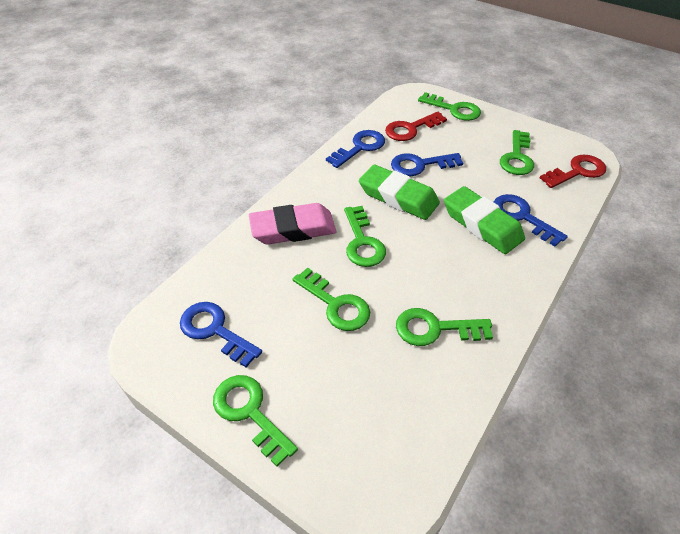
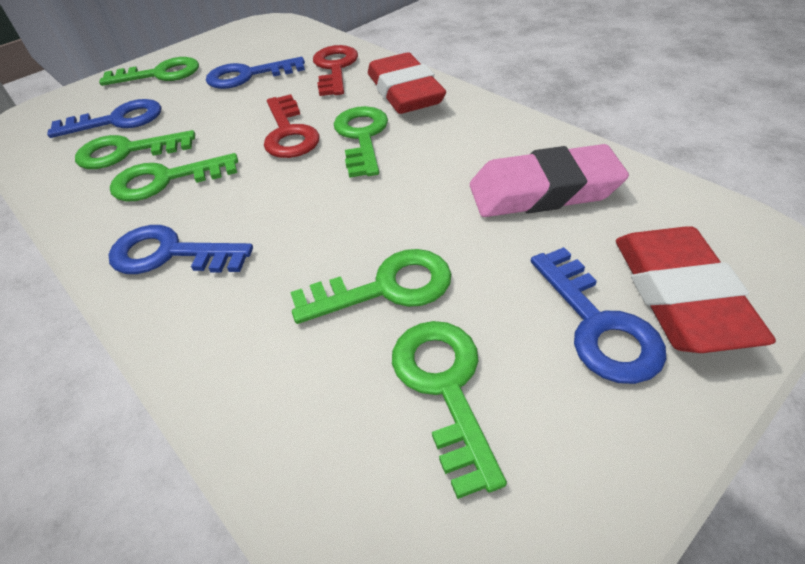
green eraser: 2 -> 0
red eraser: 0 -> 2

